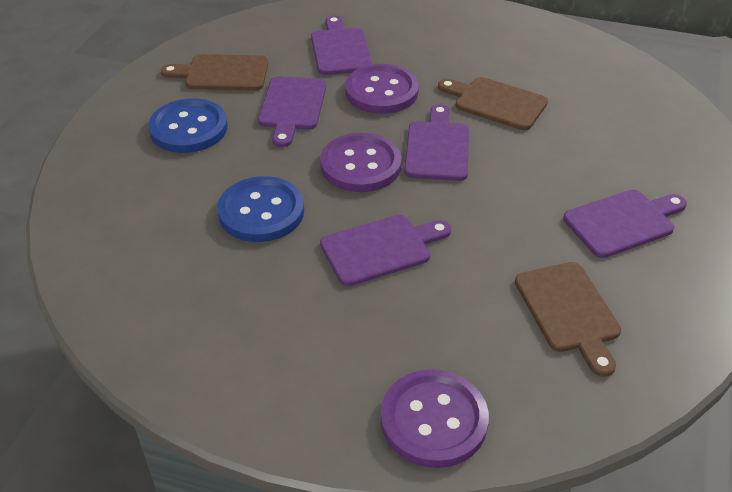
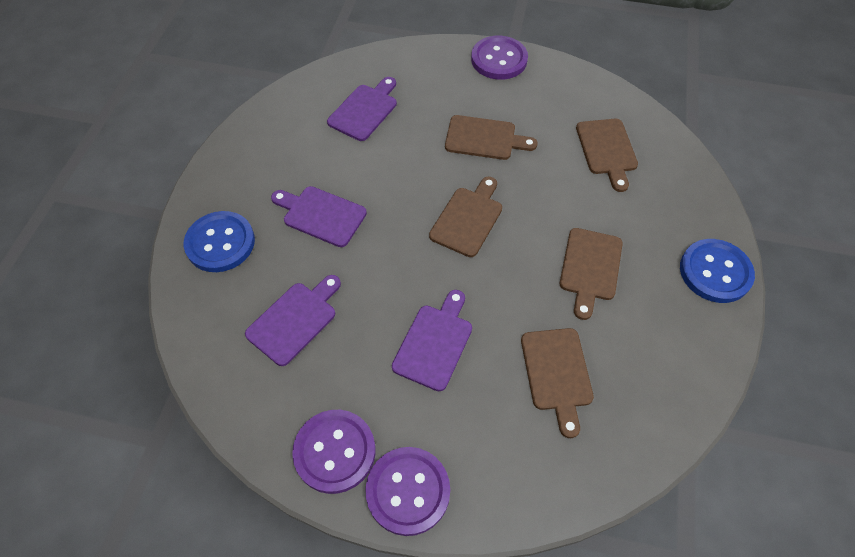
brown cutting board: 3 -> 5
purple cutting board: 5 -> 4

